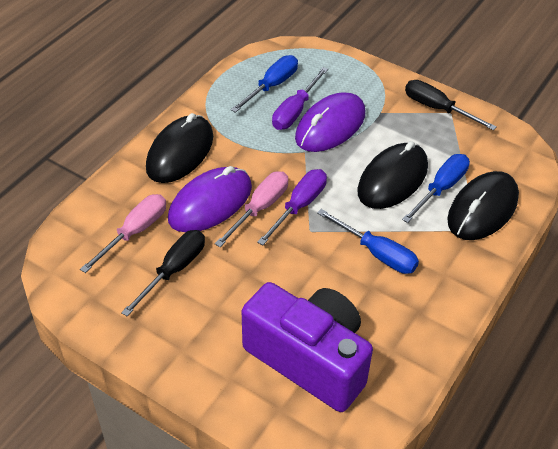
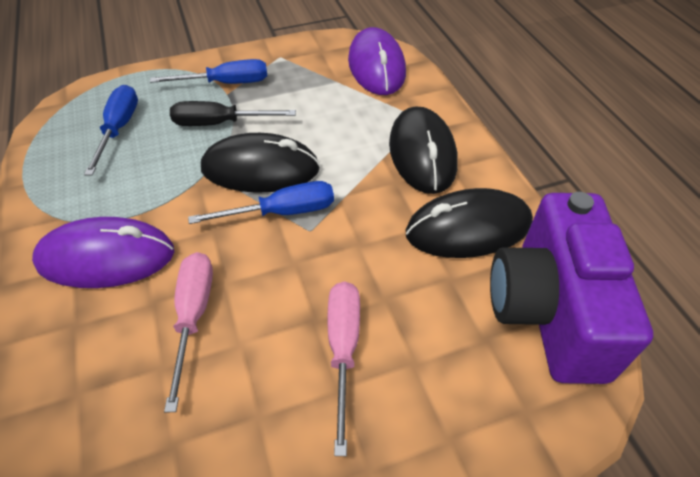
black screwdriver: 2 -> 1
purple screwdriver: 2 -> 0

